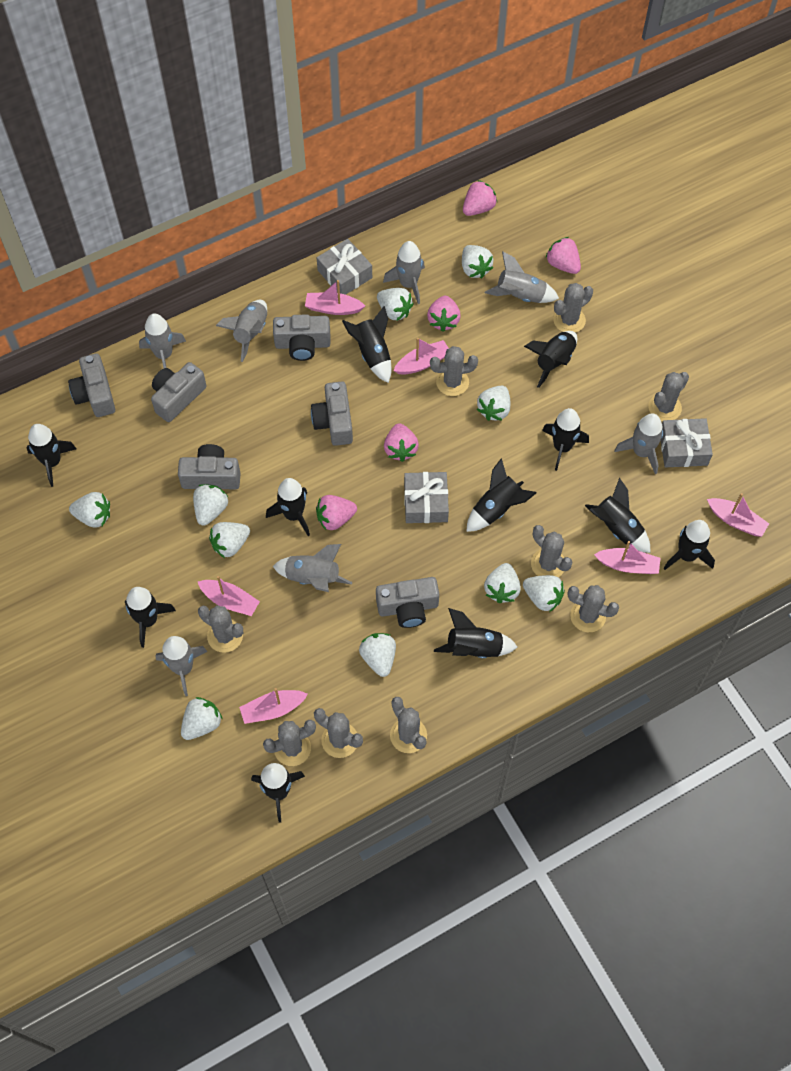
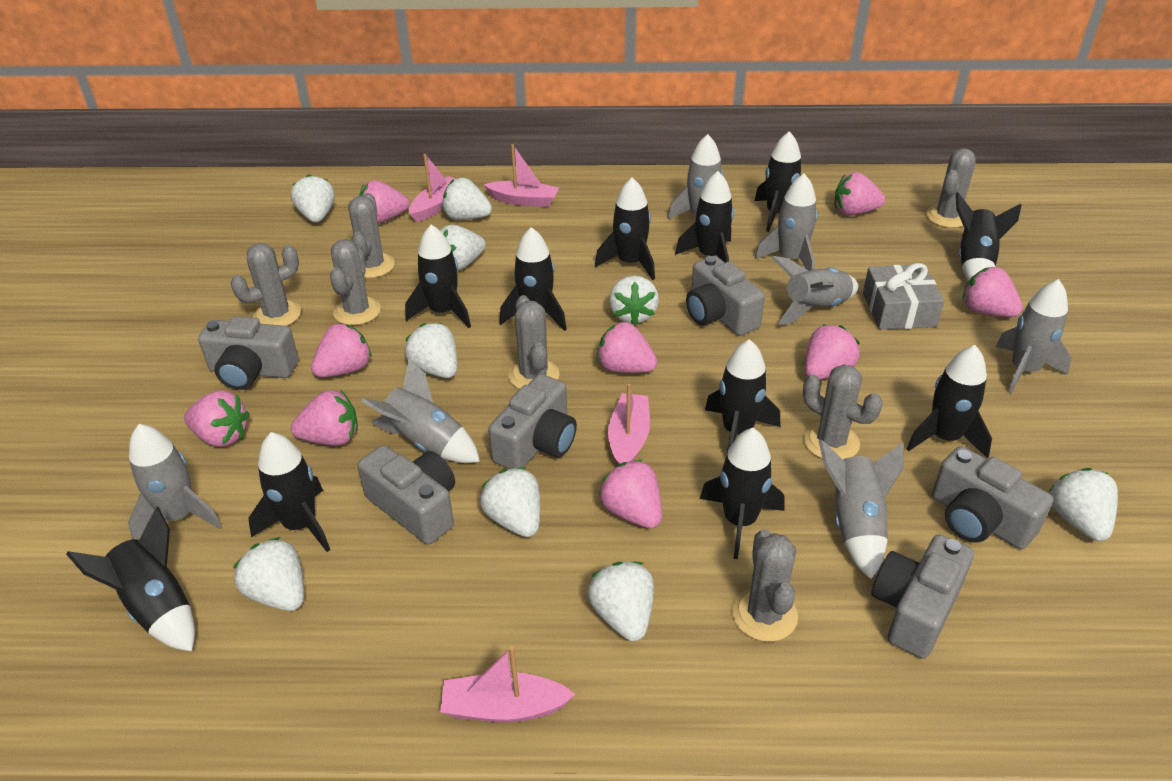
grey cactus: 9 -> 7
grey gift: 3 -> 1
pink boat: 6 -> 4
pink strawberry: 5 -> 9
white strawberry: 10 -> 9

